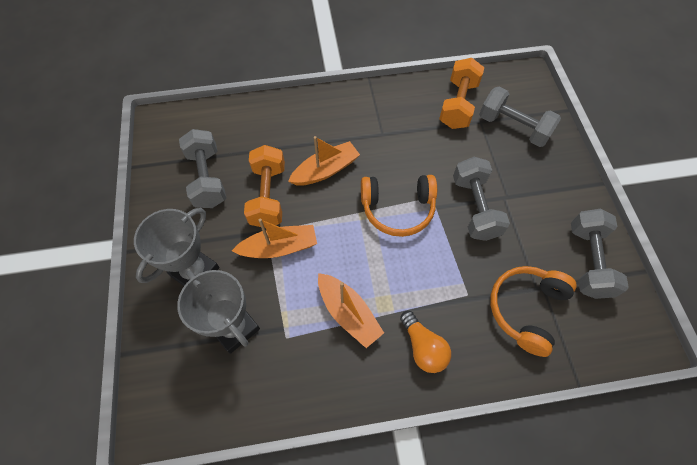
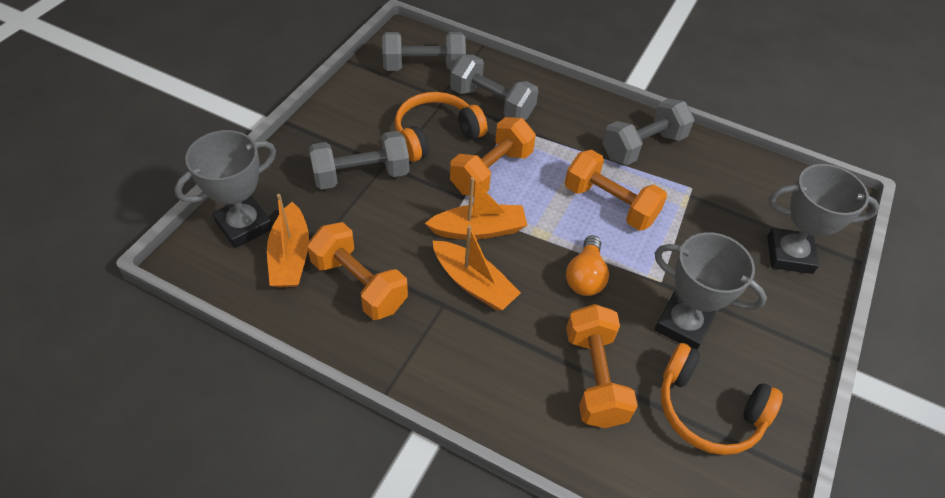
grey trophy: 2 -> 3
orange dumbbell: 2 -> 4

